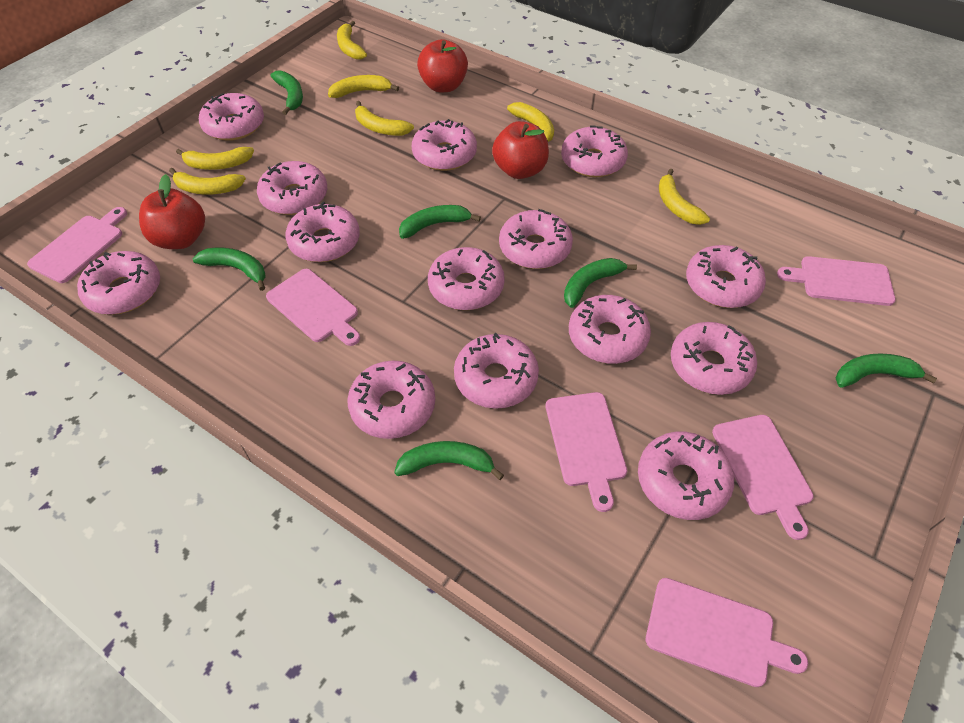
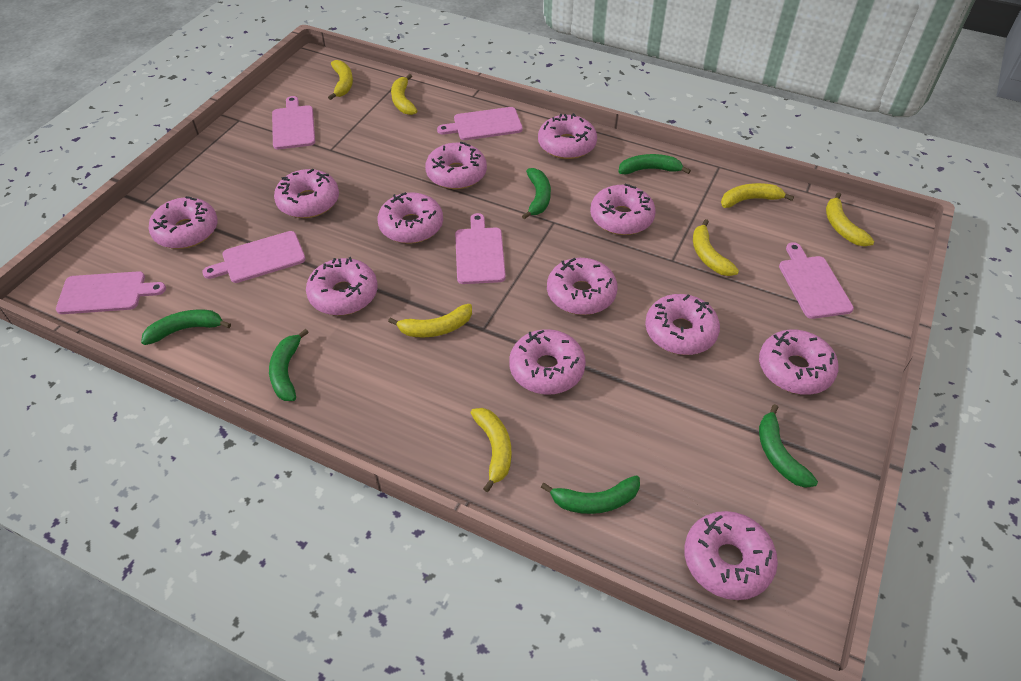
pink donut: 14 -> 12
red apple: 3 -> 0

